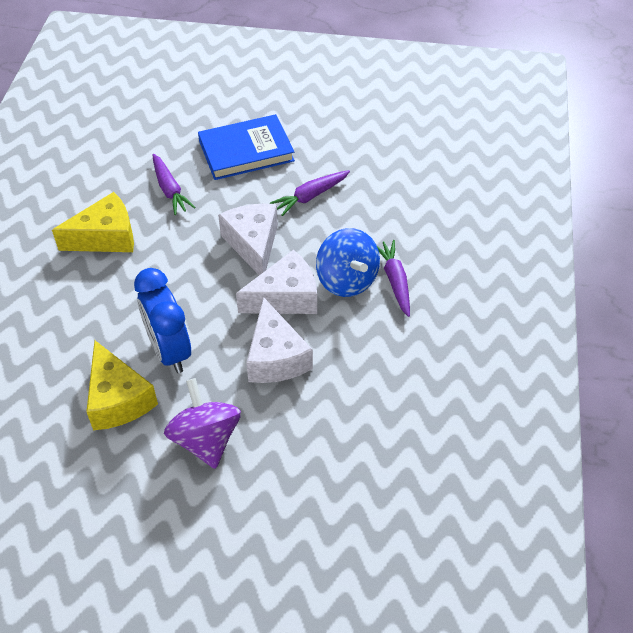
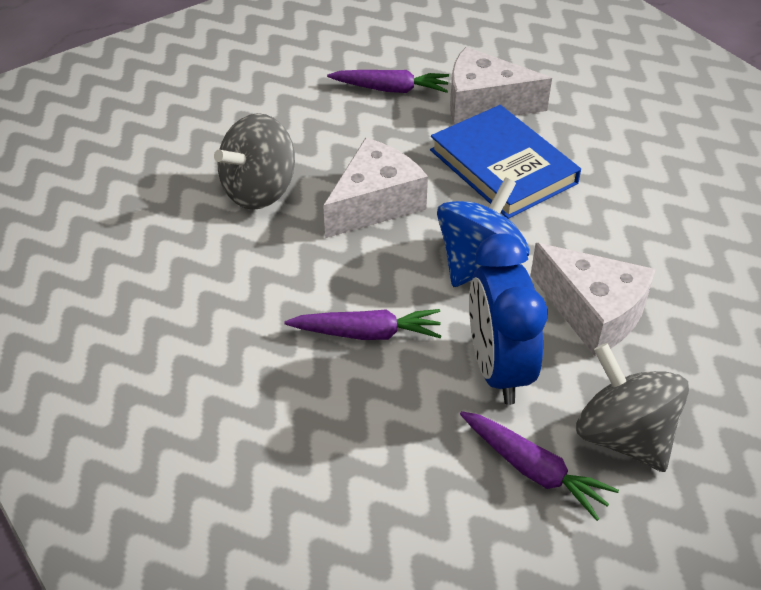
grey spinning top: 0 -> 2
purple spinning top: 1 -> 0
yellow cheese: 2 -> 0

